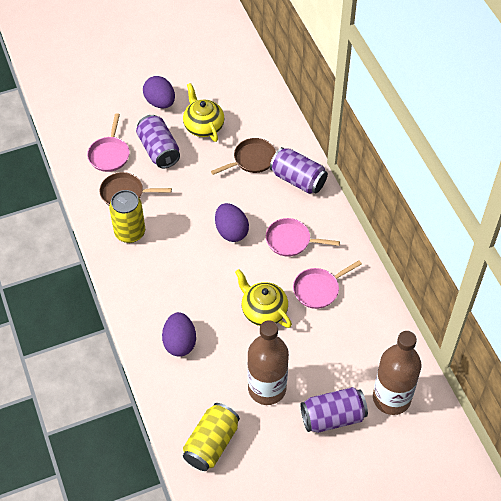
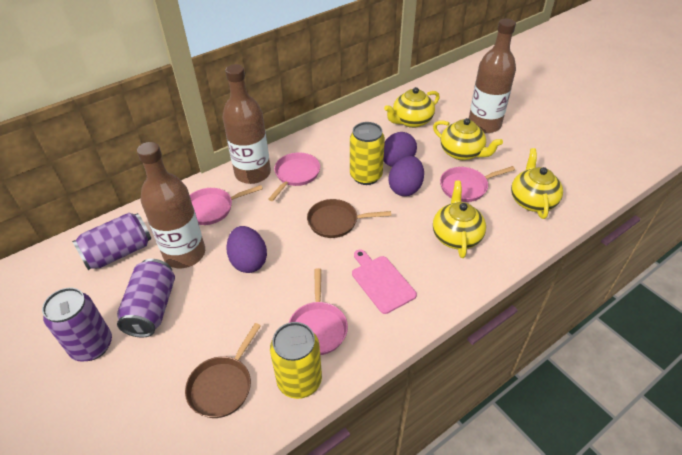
brown bottle: 2 -> 3
pink cutting board: 0 -> 1
pink pan: 3 -> 4
yellow teapot: 2 -> 4

